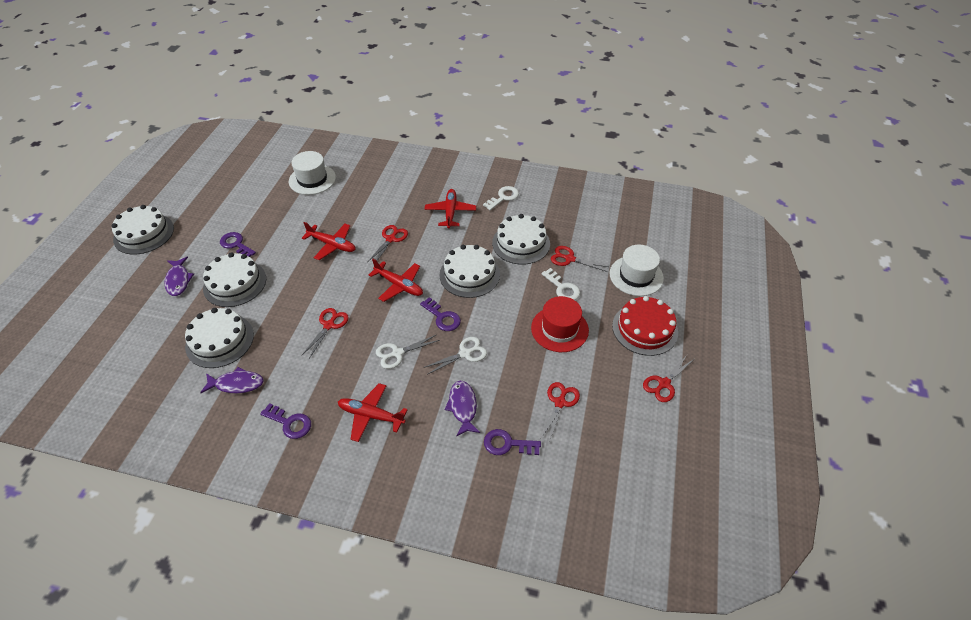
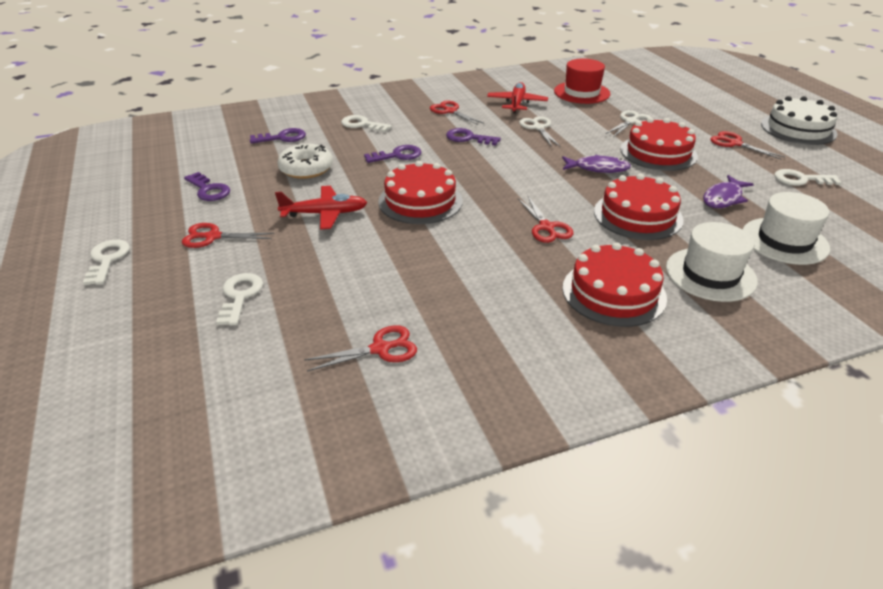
purple fish: 3 -> 2
red cake: 1 -> 4
red plane: 4 -> 2
white cake: 5 -> 1
white donut: 0 -> 1
white key: 2 -> 4

